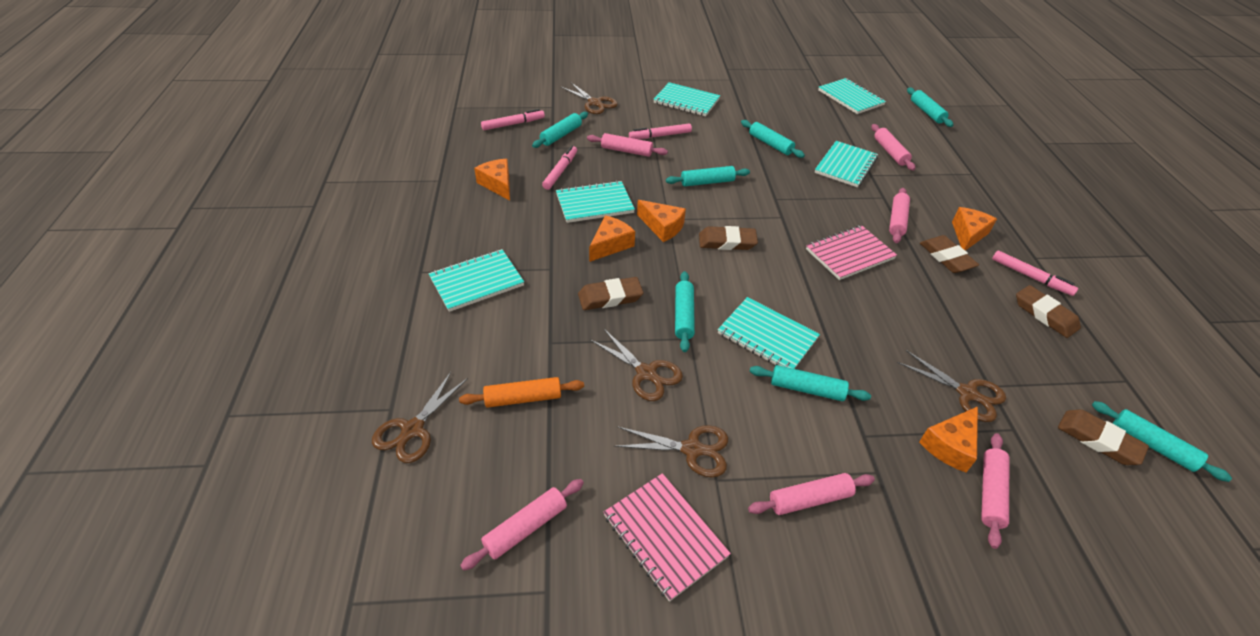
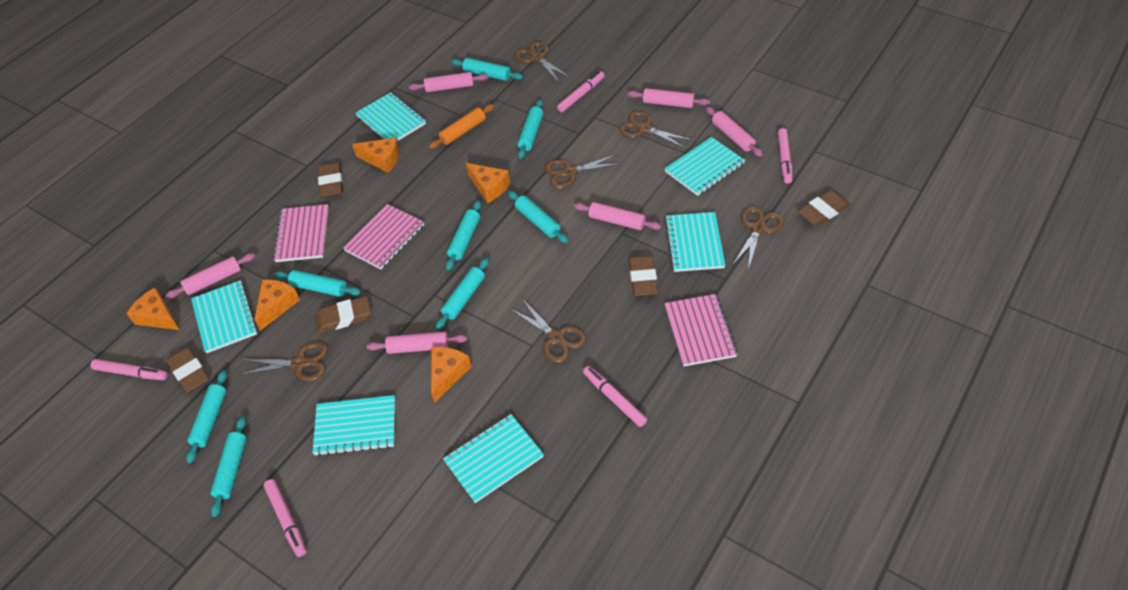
brown scissors: 5 -> 6
pink marker: 4 -> 5
pink notebook: 2 -> 3
turquoise rolling pin: 7 -> 8

